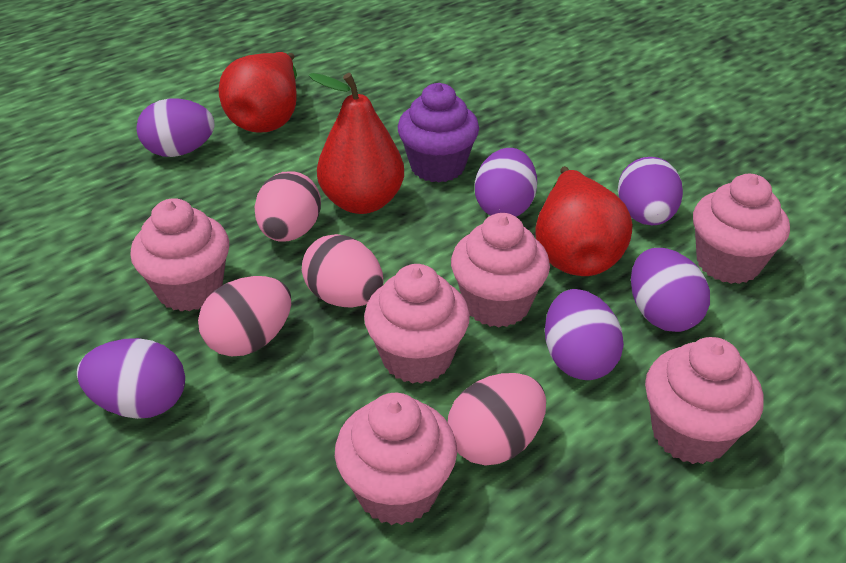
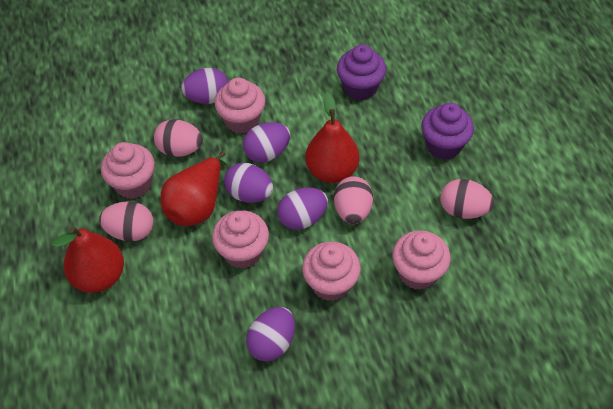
pink cupcake: 6 -> 5
purple cupcake: 1 -> 2
purple egg: 6 -> 5

